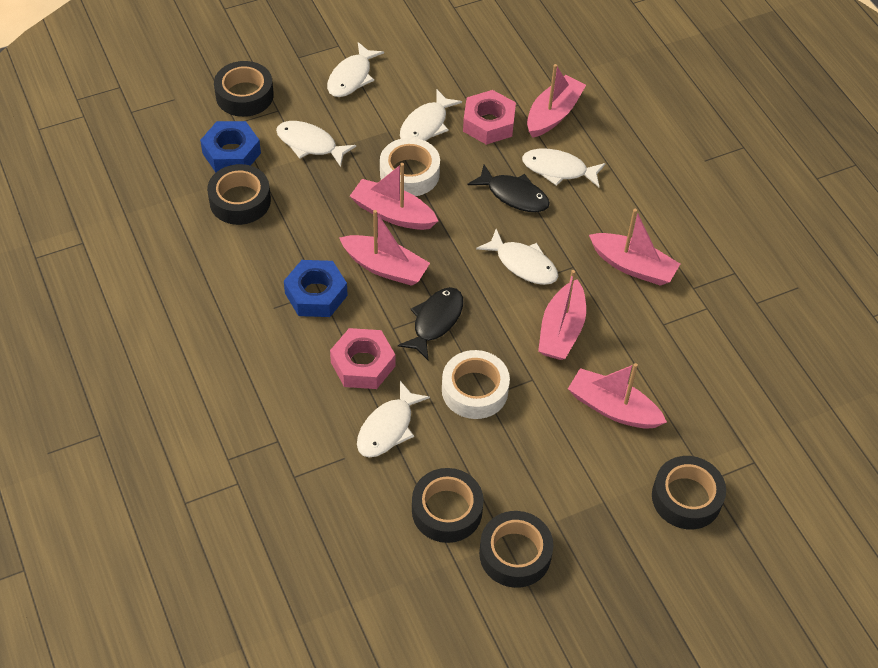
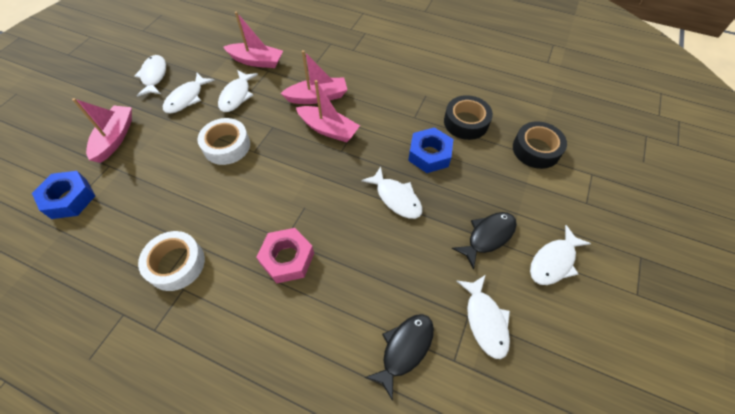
black tape: 5 -> 2
pink boat: 6 -> 4
pink nut: 2 -> 1

